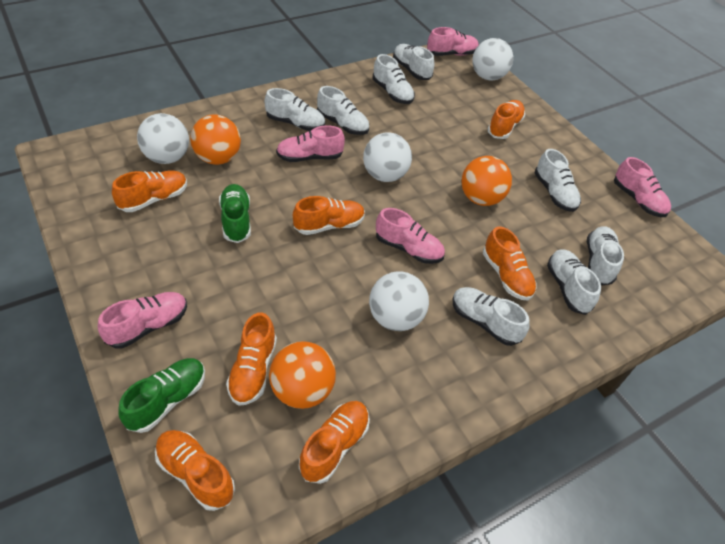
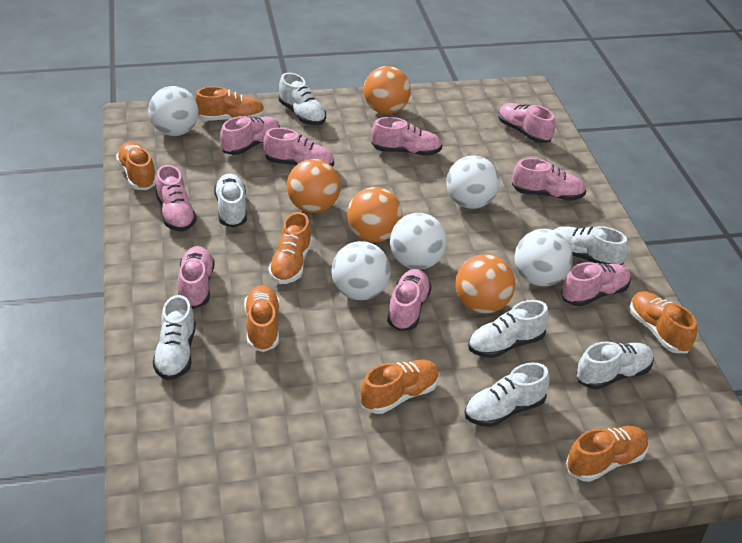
green shoe: 2 -> 0
orange ball: 3 -> 4
pink shoe: 5 -> 9
white ball: 4 -> 5
white shoe: 8 -> 7

